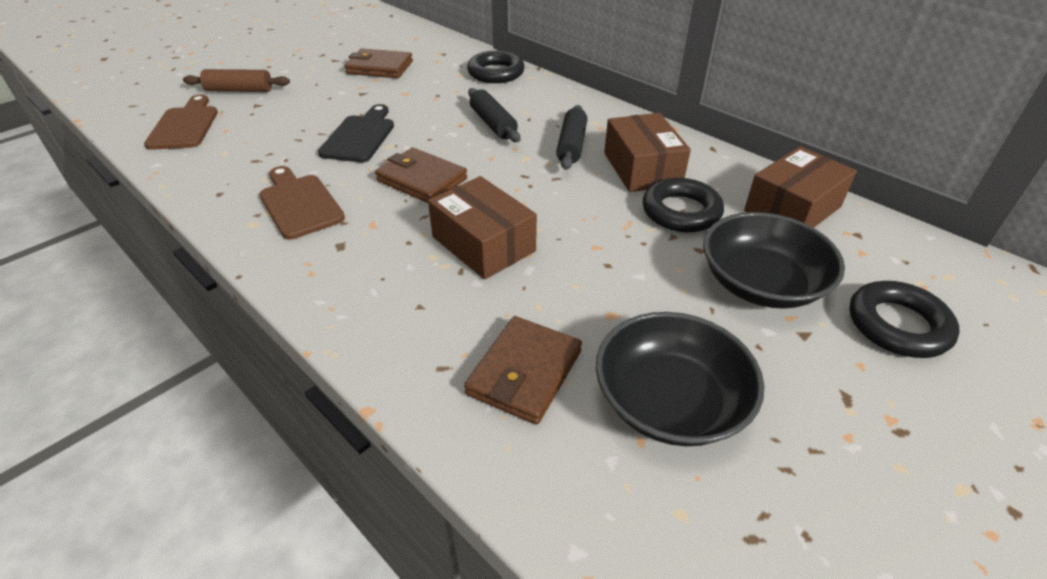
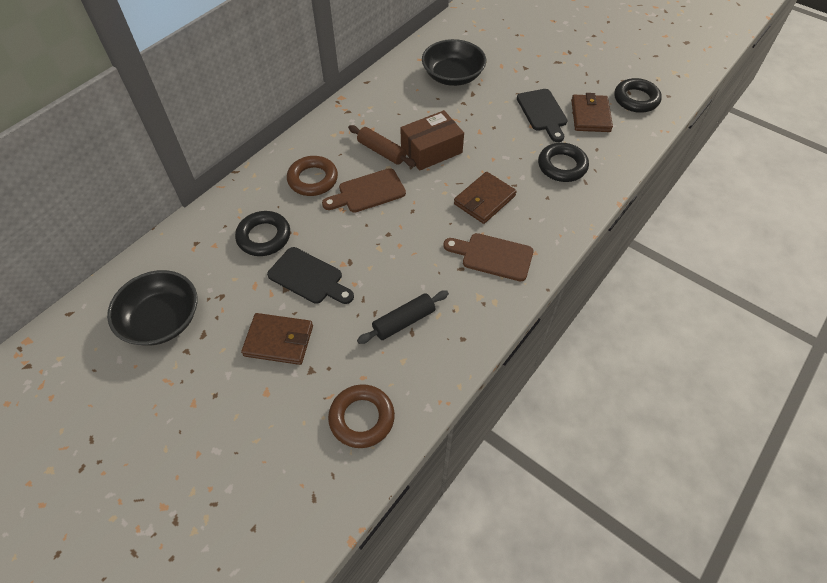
black cutting board: 1 -> 2
black rolling pin: 2 -> 1
brown box: 3 -> 1
brown ring: 0 -> 2

